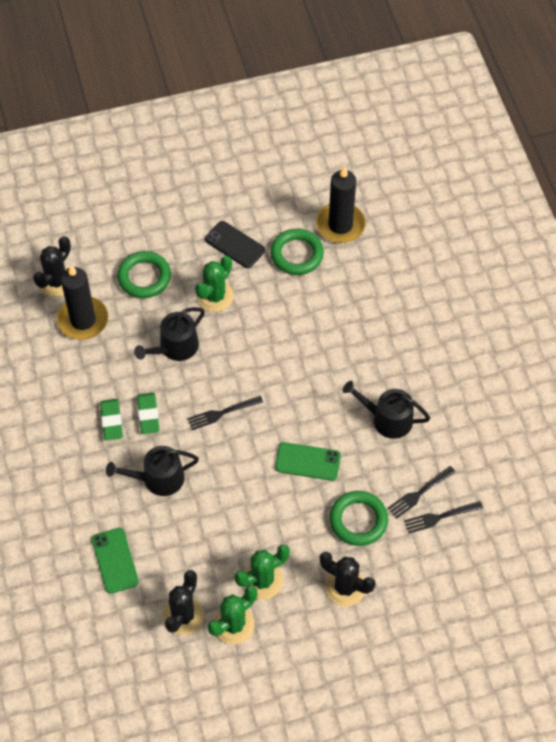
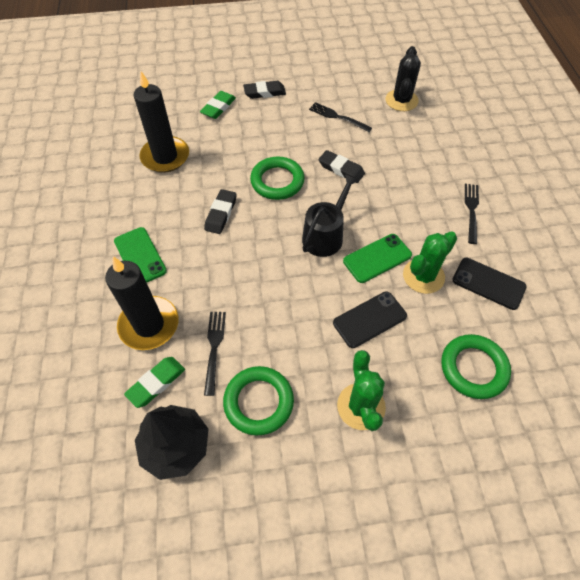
black cactus: 3 -> 1
black eraser: 0 -> 3
black phone: 1 -> 2
black tree: 0 -> 1
black watering can: 3 -> 1
green cactus: 3 -> 2

